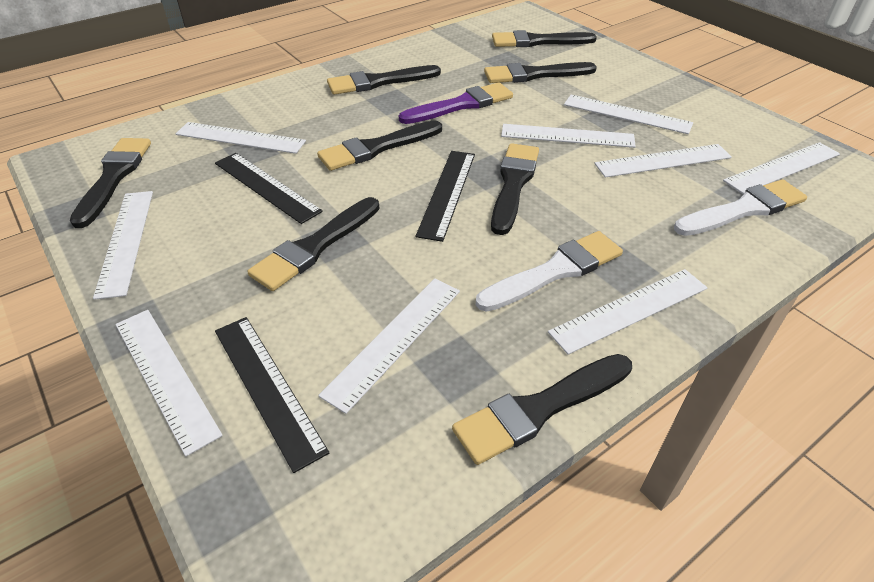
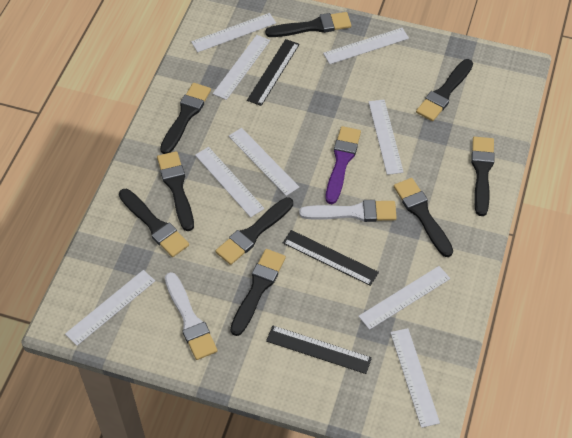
black brush: 8 -> 9

